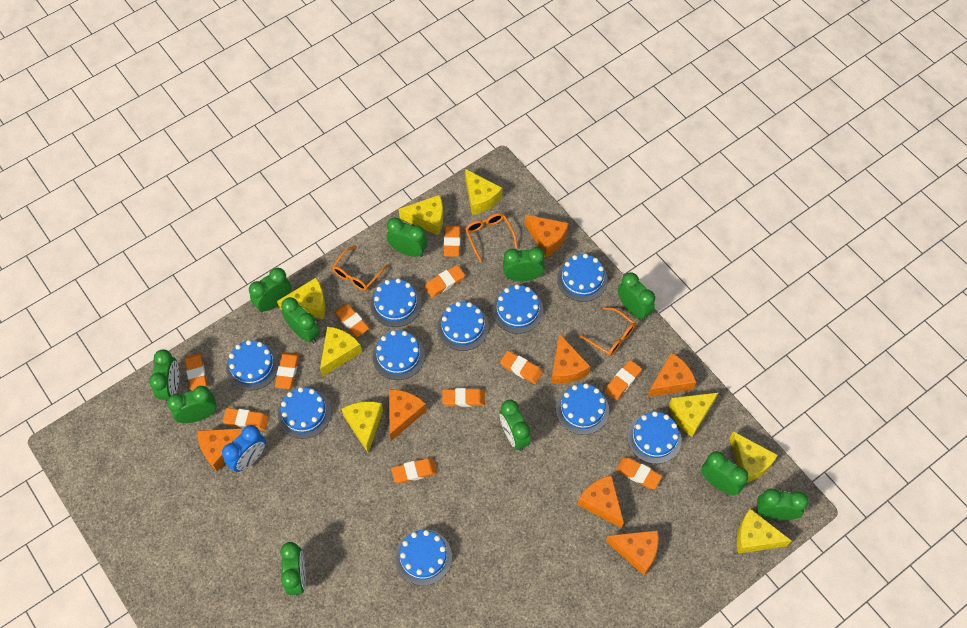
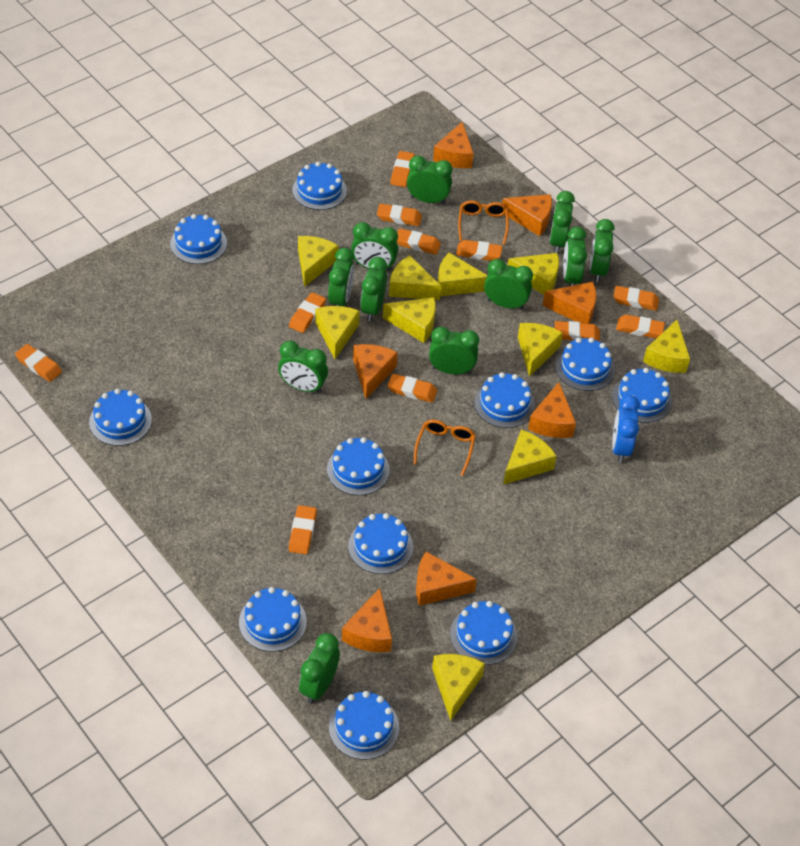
blue cake: 10 -> 11
orange glasses: 3 -> 2
yellow cheese: 8 -> 10

